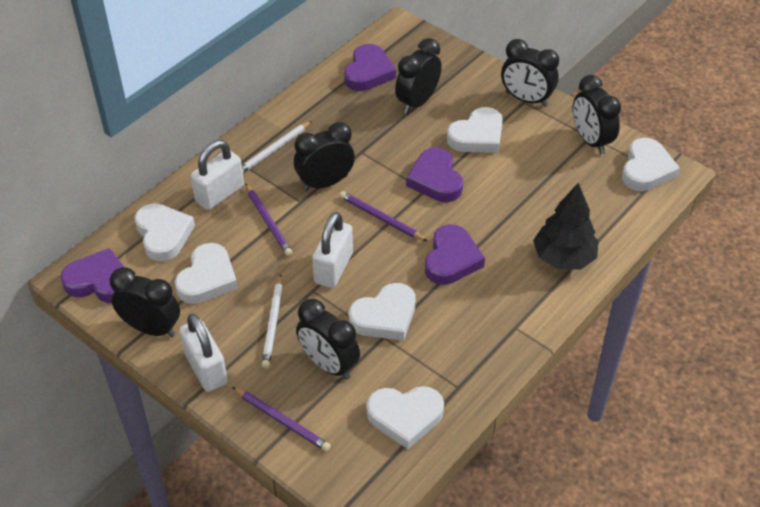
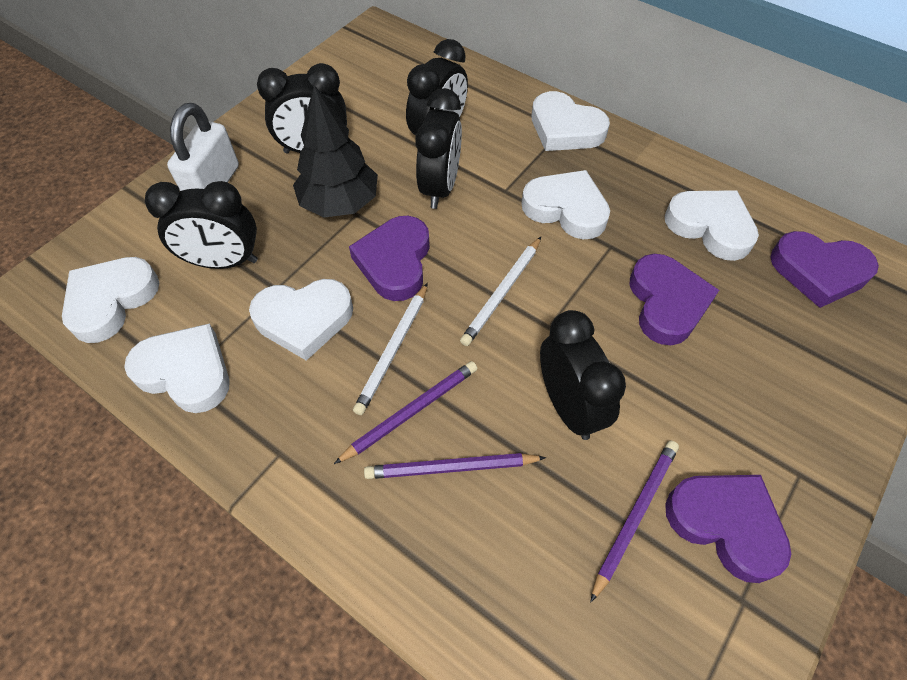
black clock: 6 -> 5
white padlock: 3 -> 1

